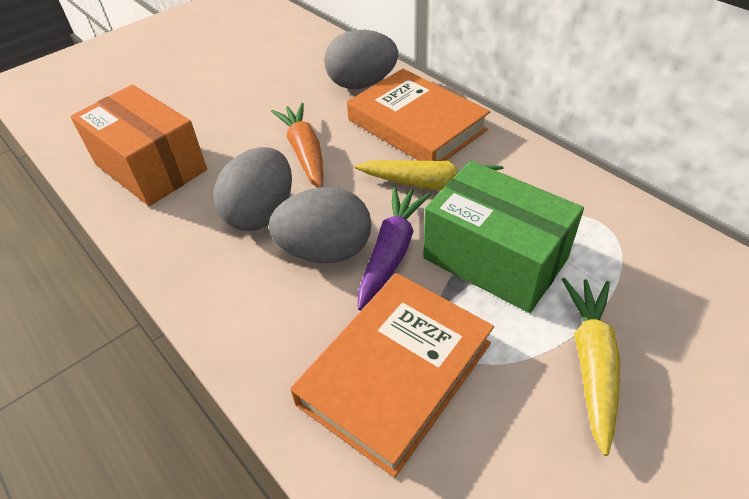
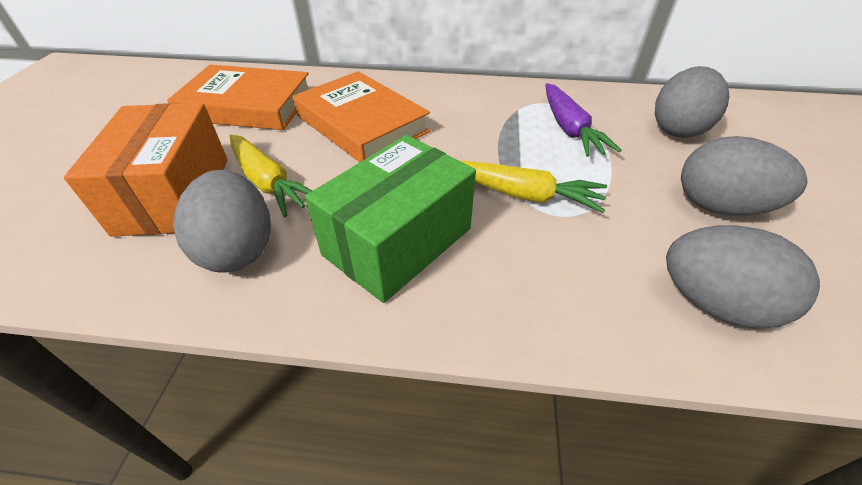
grey egg: 3 -> 4
orange carrot: 1 -> 0

